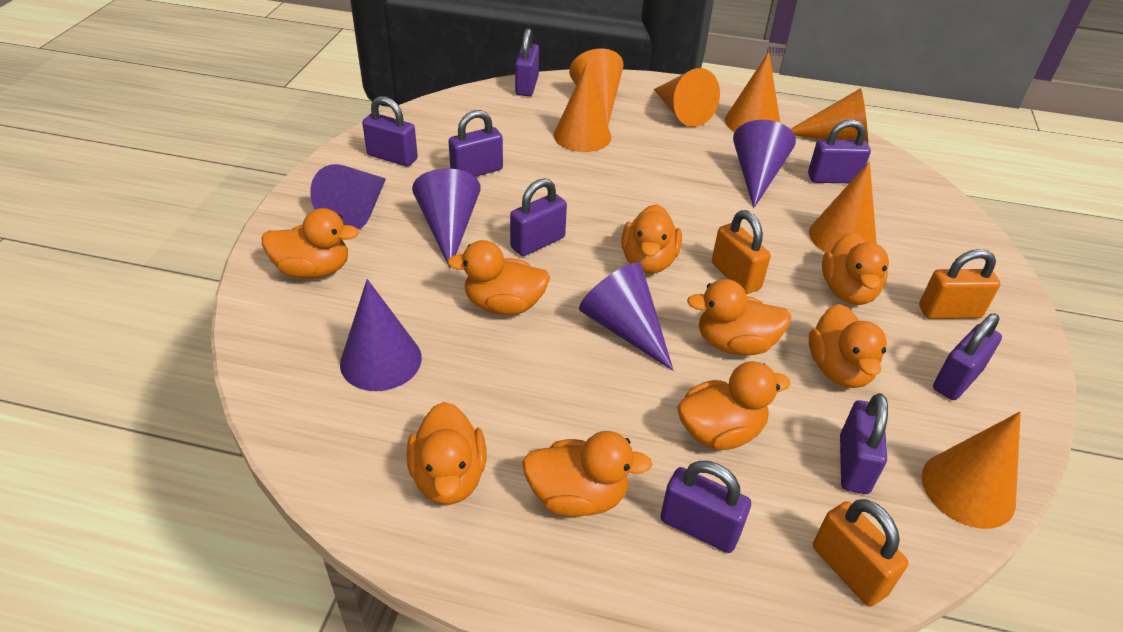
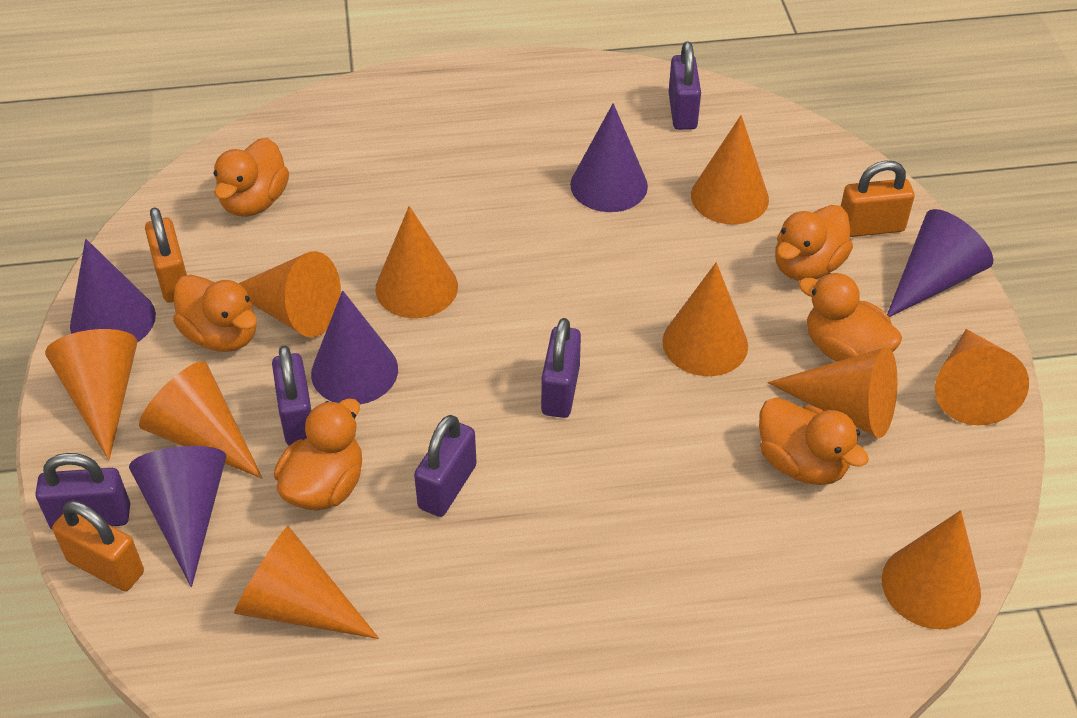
orange cone: 7 -> 10
orange duck: 9 -> 6
purple padlock: 8 -> 5

